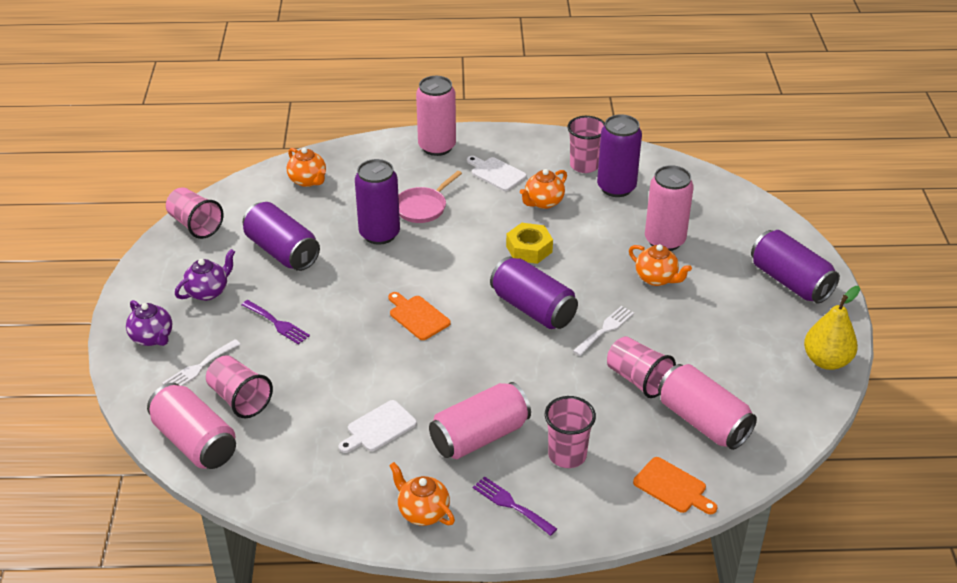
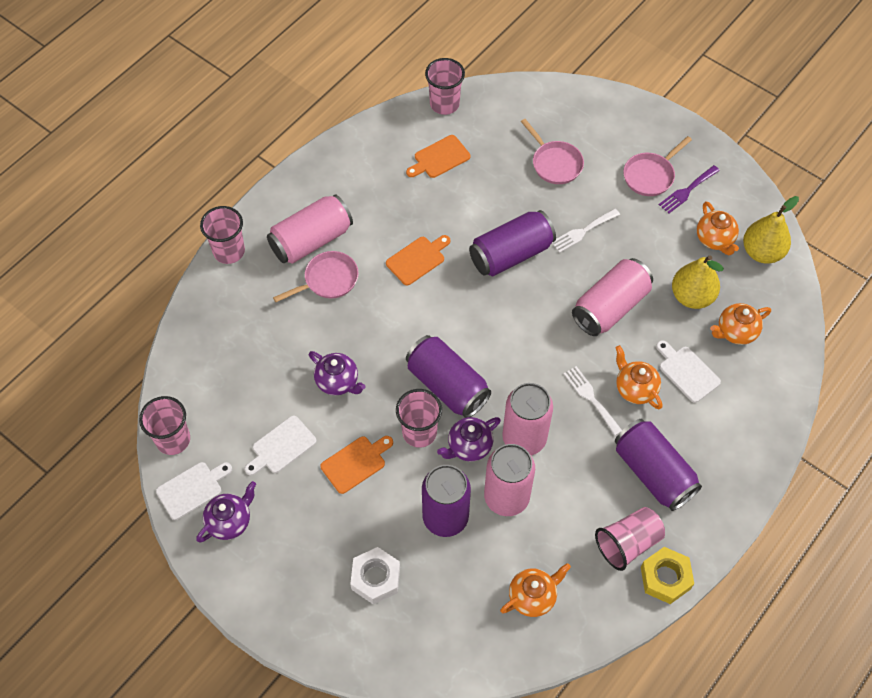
orange cutting board: 2 -> 3
pink can: 5 -> 4
pink pan: 1 -> 3
purple can: 5 -> 4
purple fork: 2 -> 1
purple teapot: 2 -> 3
white cutting board: 2 -> 3
white nut: 0 -> 1
yellow pear: 1 -> 2

